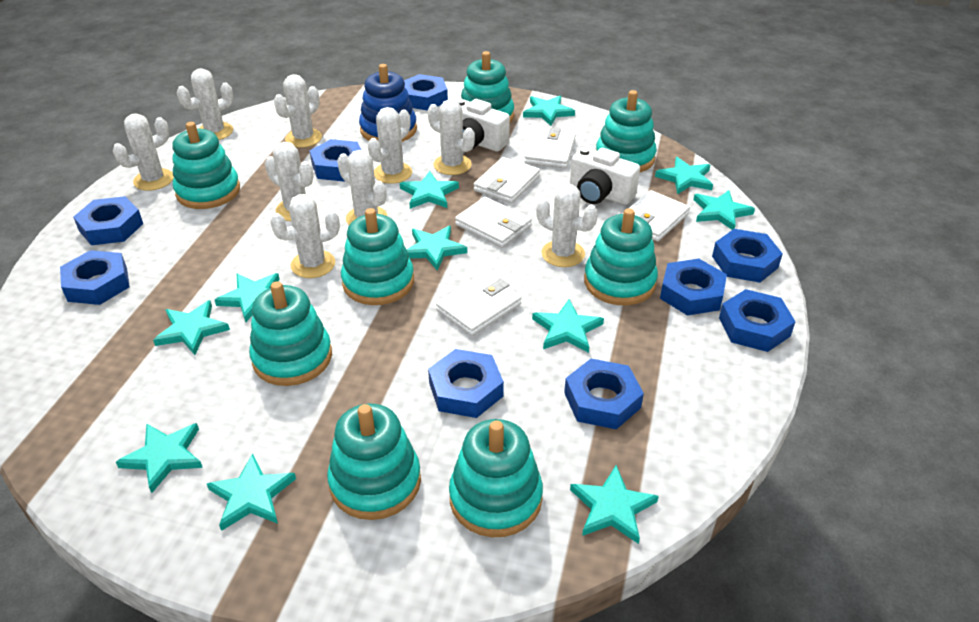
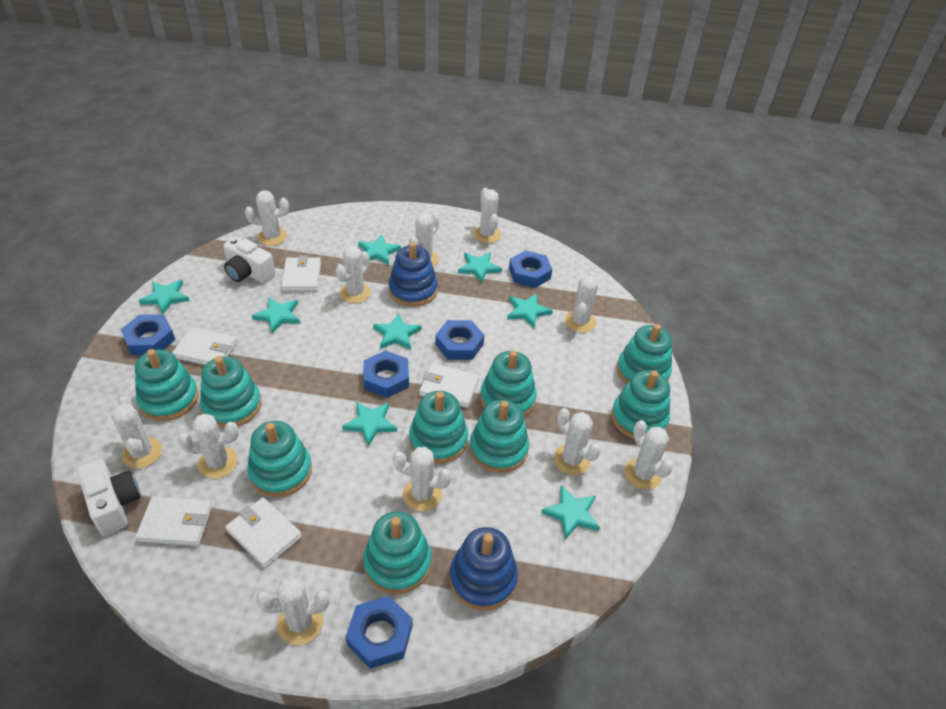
blue nut: 9 -> 5
blue stacking toy: 1 -> 2
turquoise stacking toy: 8 -> 9
turquoise star: 11 -> 8
white cactus: 9 -> 11

